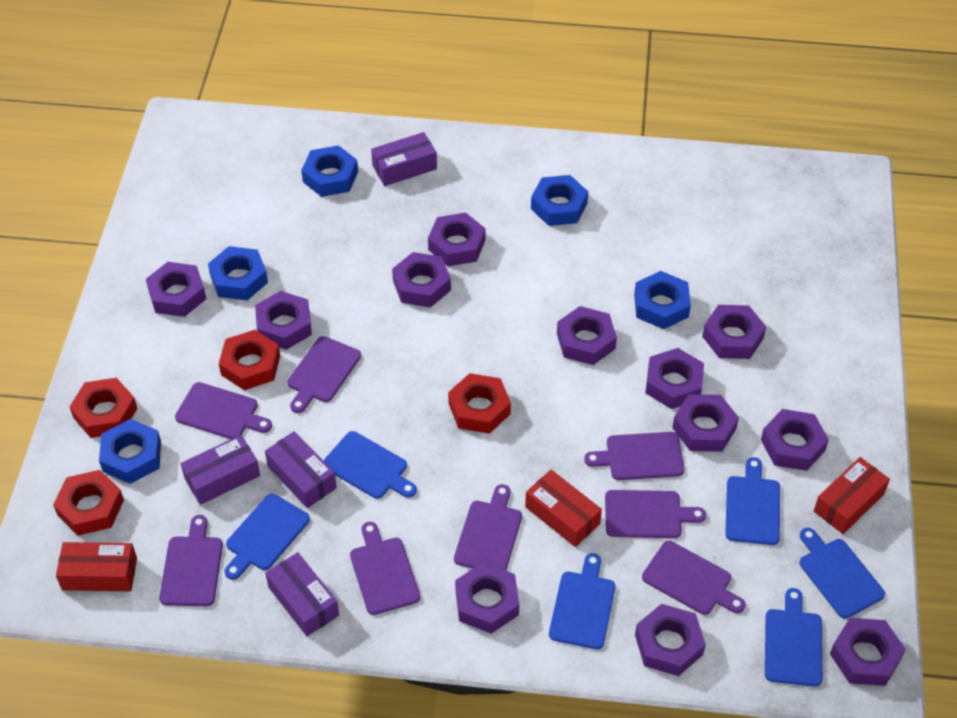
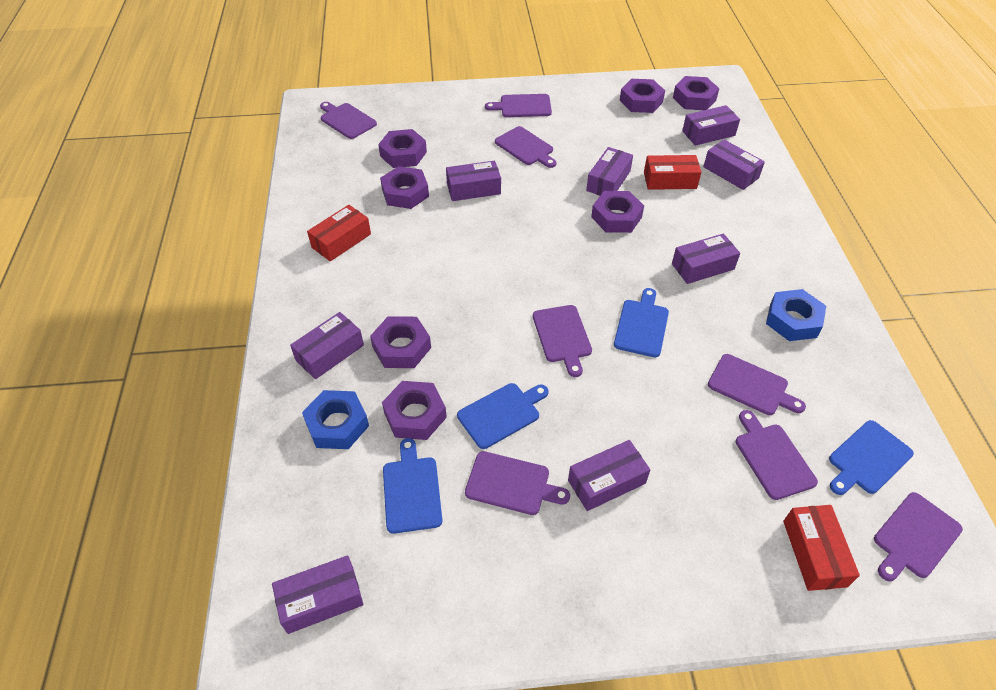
blue cutting board: 6 -> 4
blue nut: 5 -> 2
purple box: 4 -> 8
purple nut: 12 -> 7
red nut: 4 -> 0

